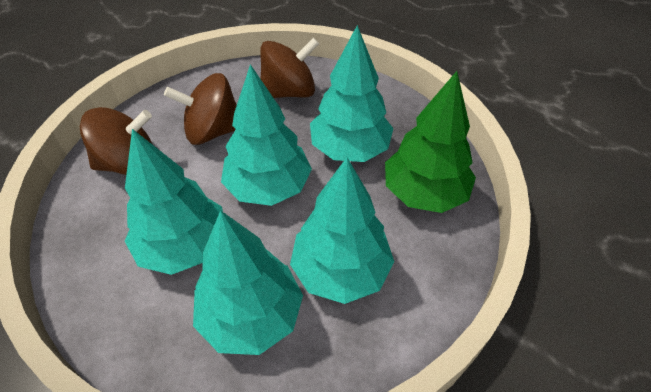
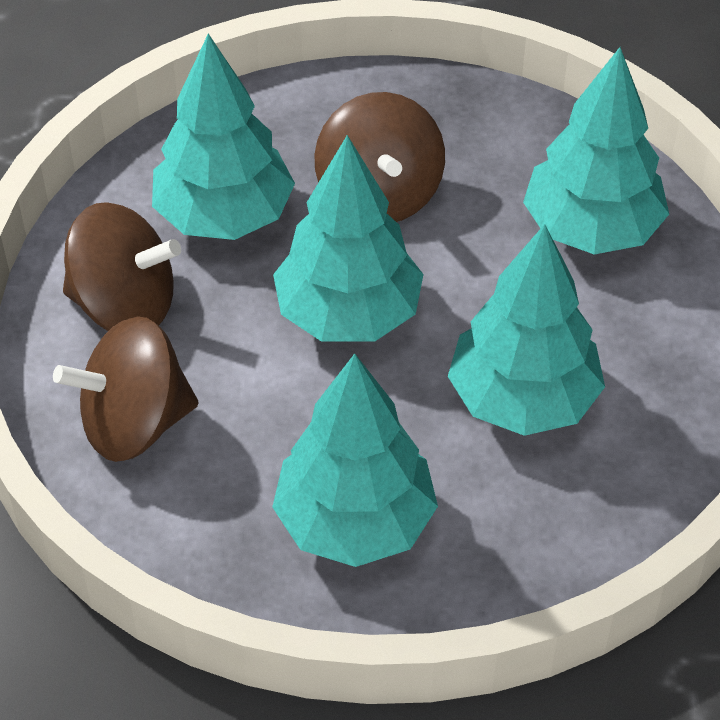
green tree: 1 -> 0

